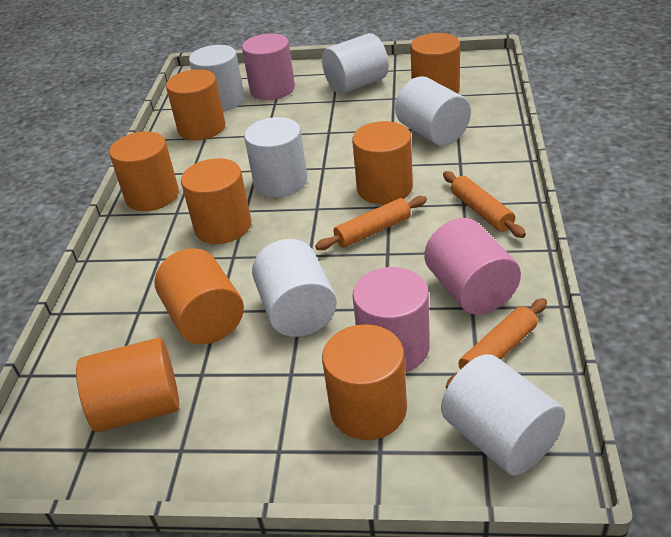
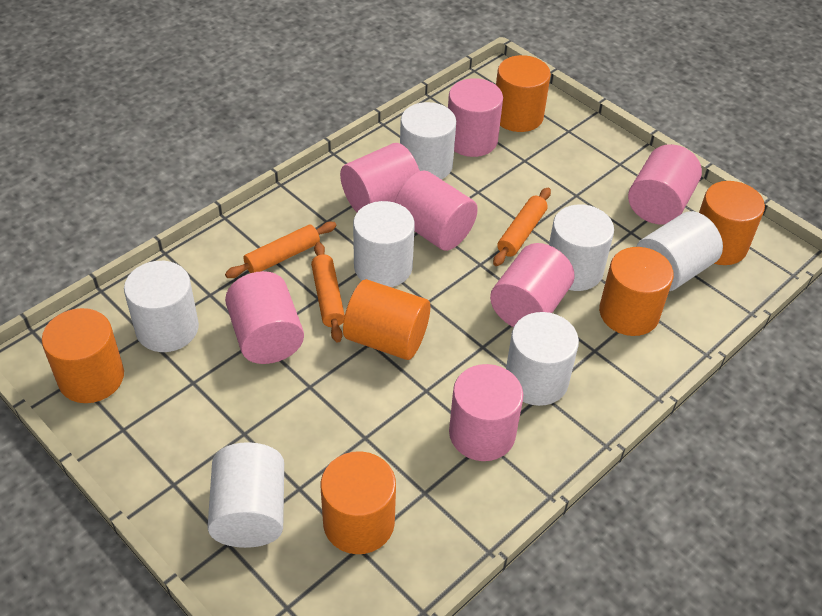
orange cylinder: 8 -> 6
pink cylinder: 3 -> 7
white cylinder: 6 -> 7

